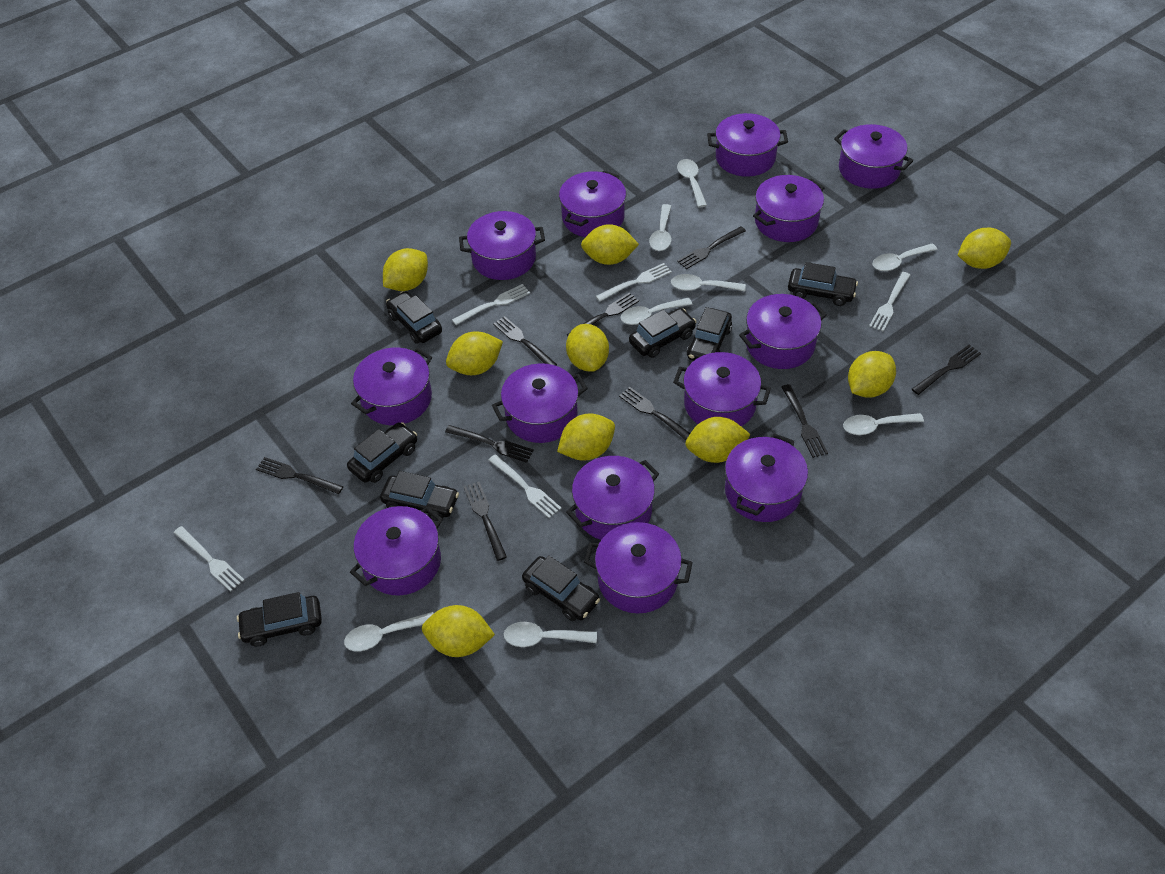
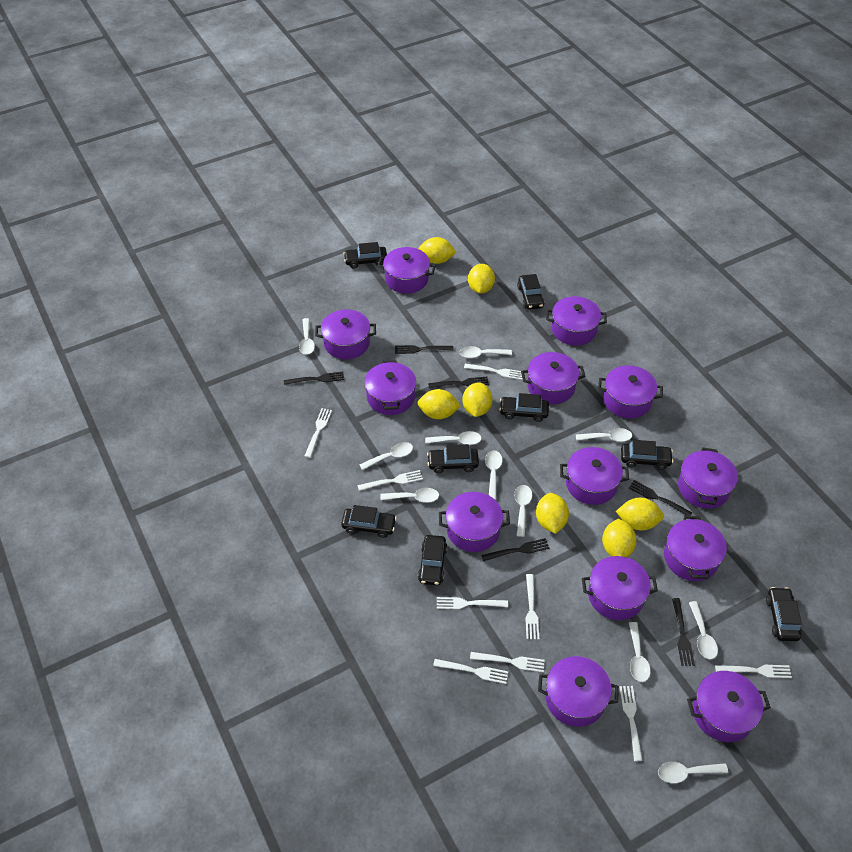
black fork: 9 -> 6
white fork: 5 -> 9
white spoon: 8 -> 11
yellow lemon: 9 -> 7

